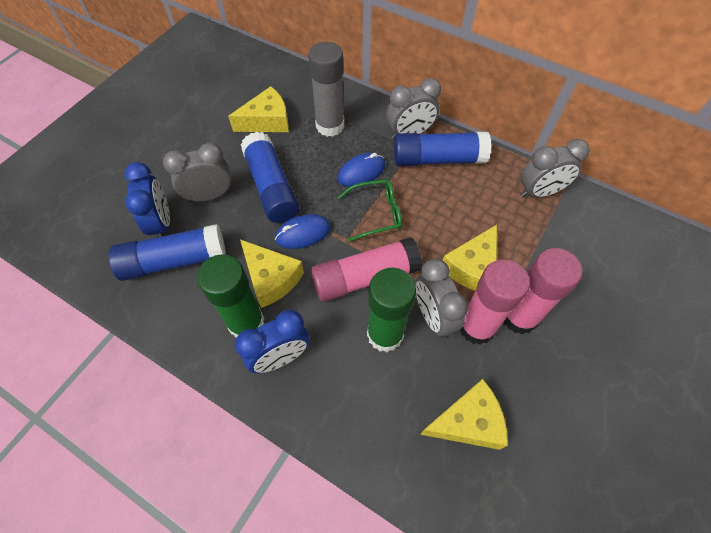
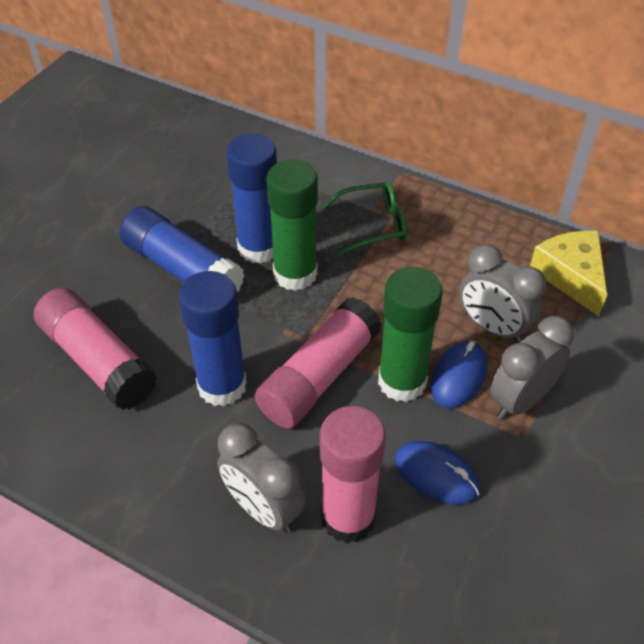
blue clock: 2 -> 0
grey clock: 4 -> 3
grey glue stick: 1 -> 0
yellow cheese: 4 -> 1

